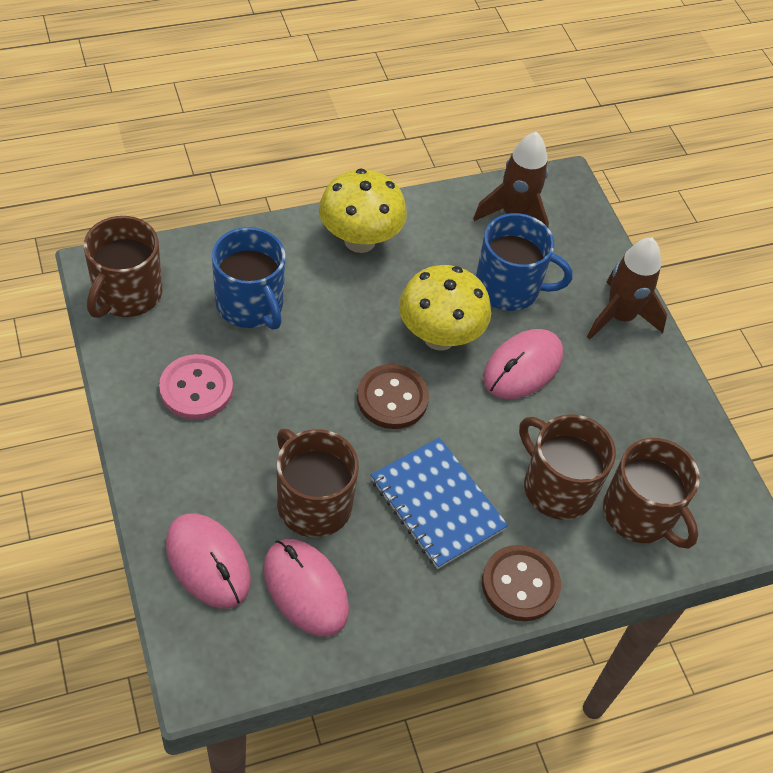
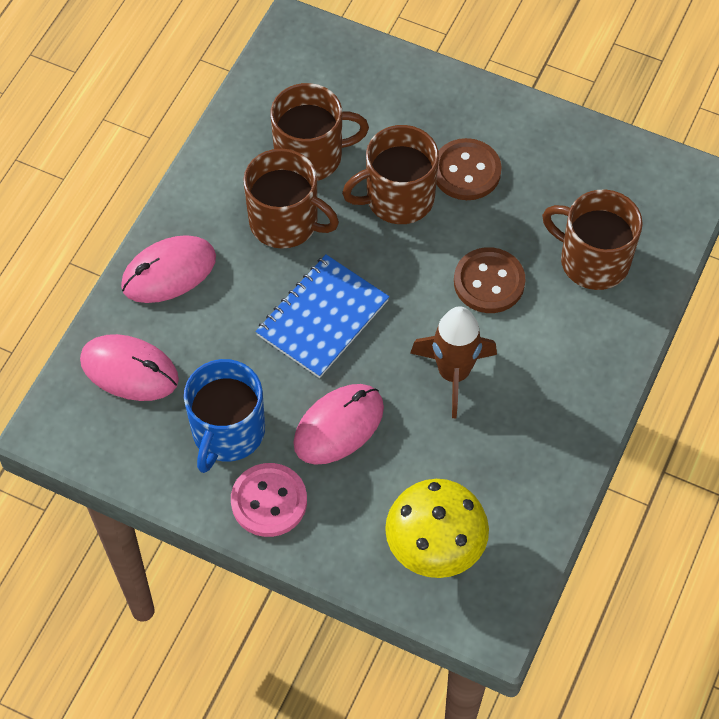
blue mug: 2 -> 1
brown rocket: 2 -> 1
yellow mushroom: 2 -> 1

